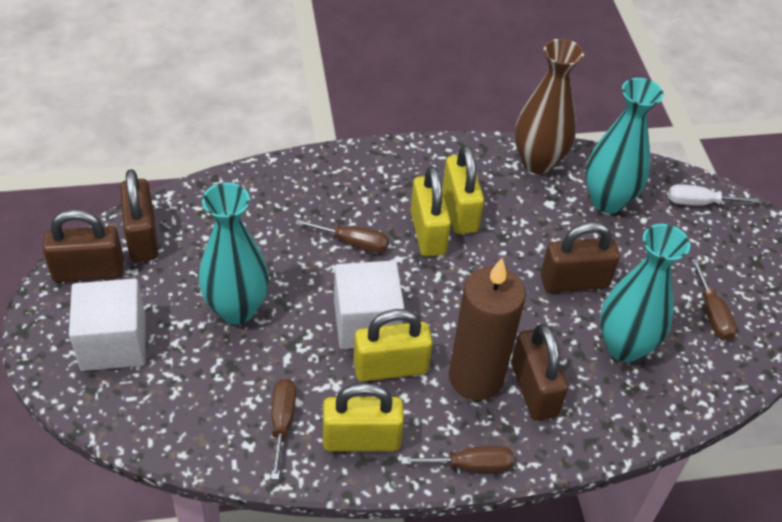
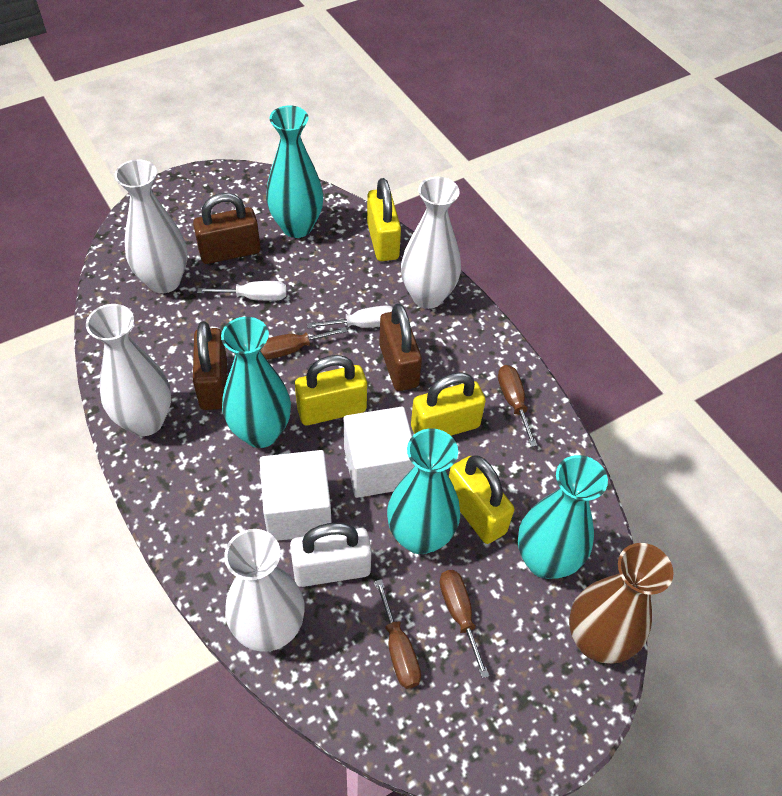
brown candle: 1 -> 0
brown padlock: 4 -> 3
turquoise vase: 3 -> 4
white padlock: 0 -> 1
white screwdriver: 1 -> 2
white vase: 0 -> 4

